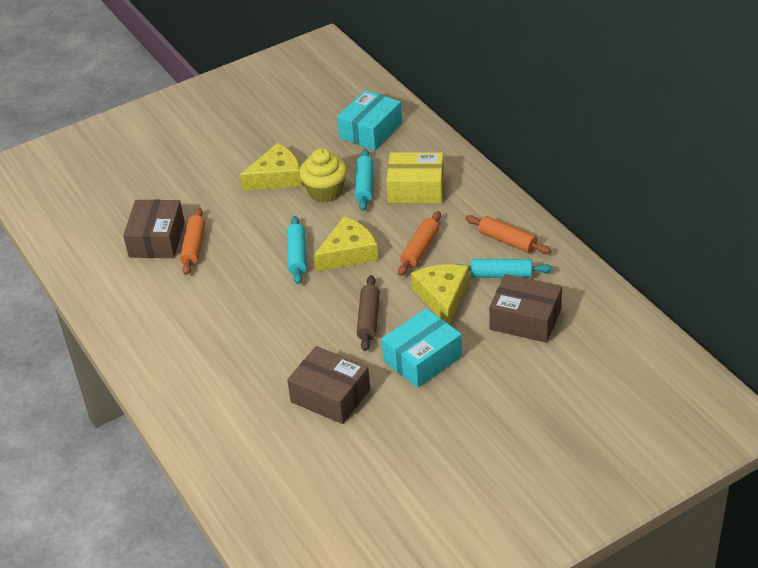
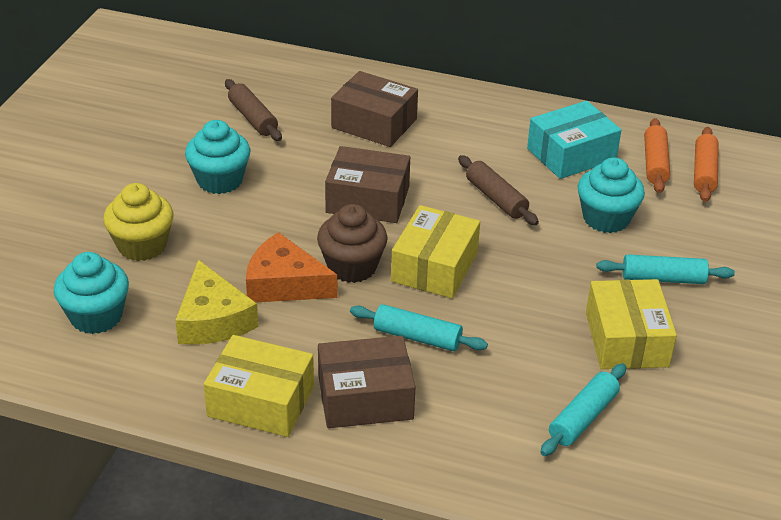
brown cupcake: 0 -> 1
brown rolling pin: 1 -> 2
orange cheese: 0 -> 1
orange rolling pin: 3 -> 2
turquoise box: 2 -> 1
turquoise cupcake: 0 -> 3
yellow box: 1 -> 3
yellow cheese: 3 -> 1

